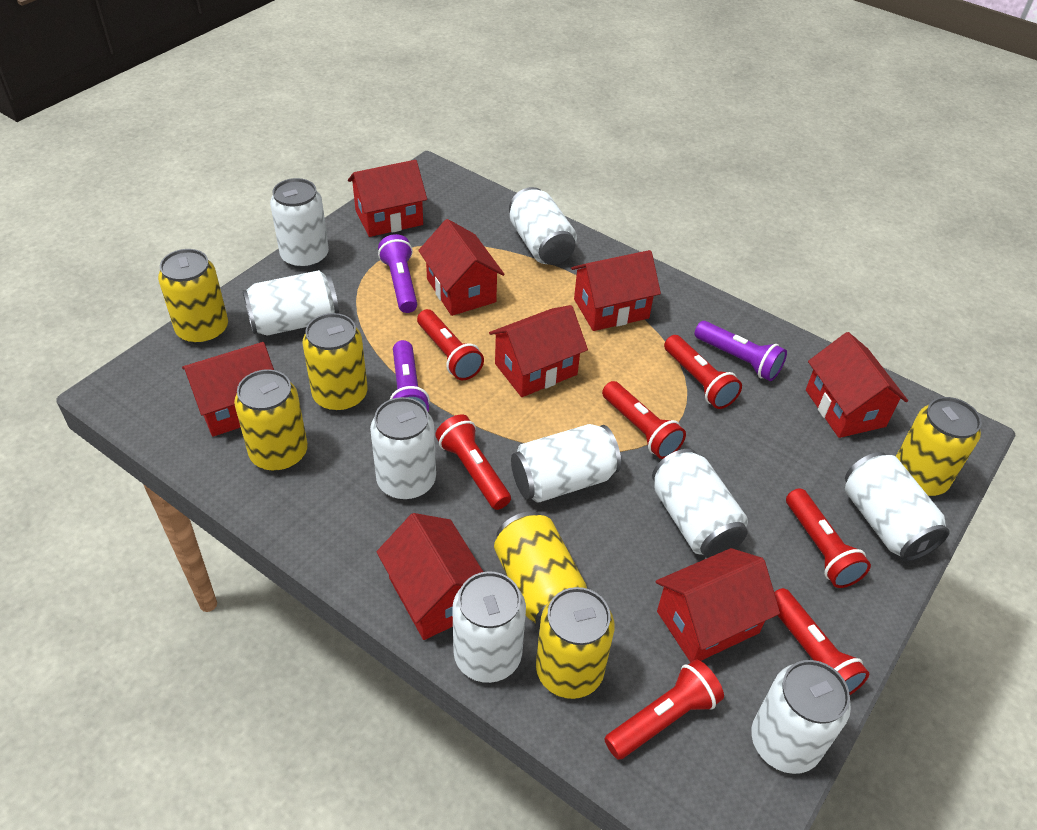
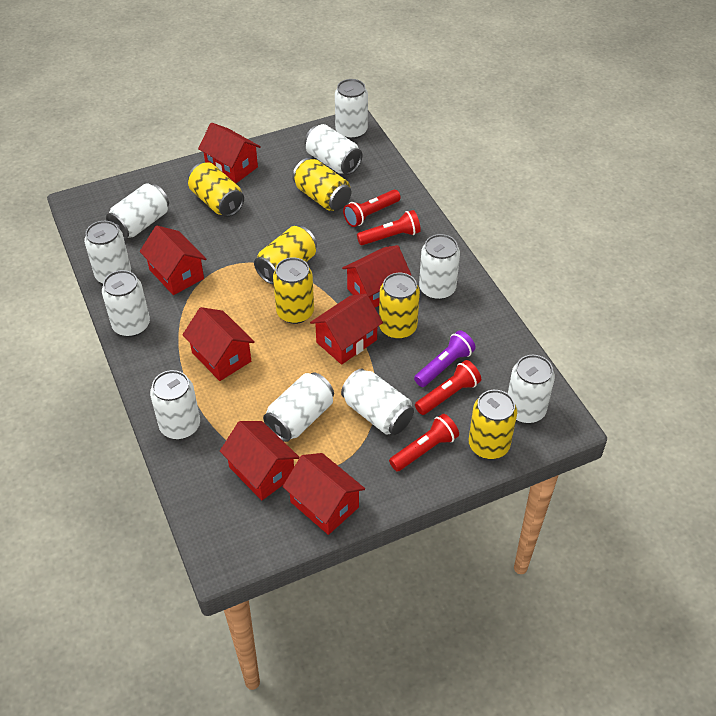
purple flashlight: 3 -> 1
red flashlight: 7 -> 4
red house: 8 -> 7
white can: 9 -> 10

